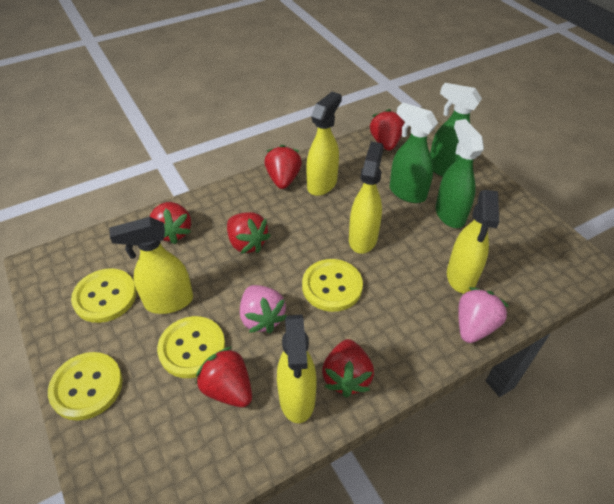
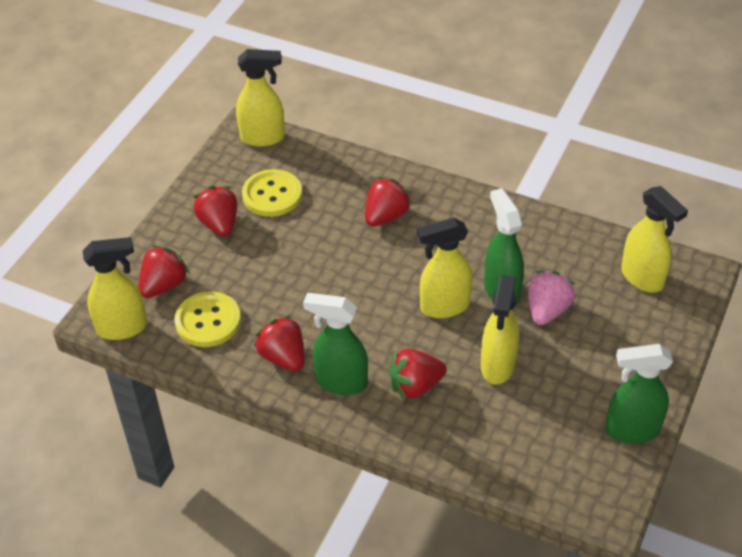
pink strawberry: 2 -> 1
red strawberry: 6 -> 5
yellow button: 4 -> 2

